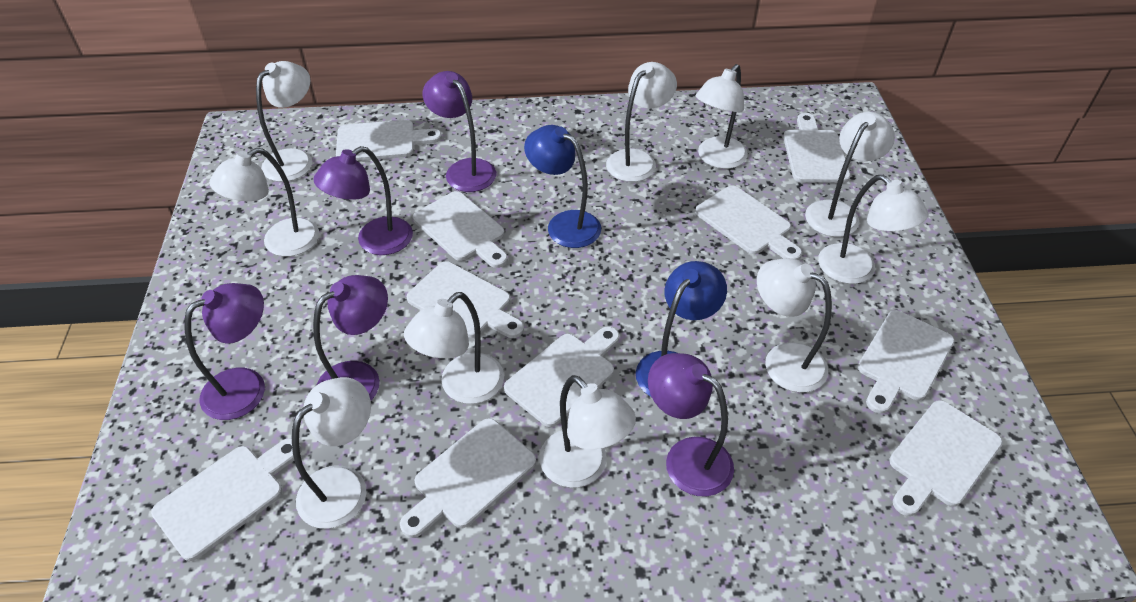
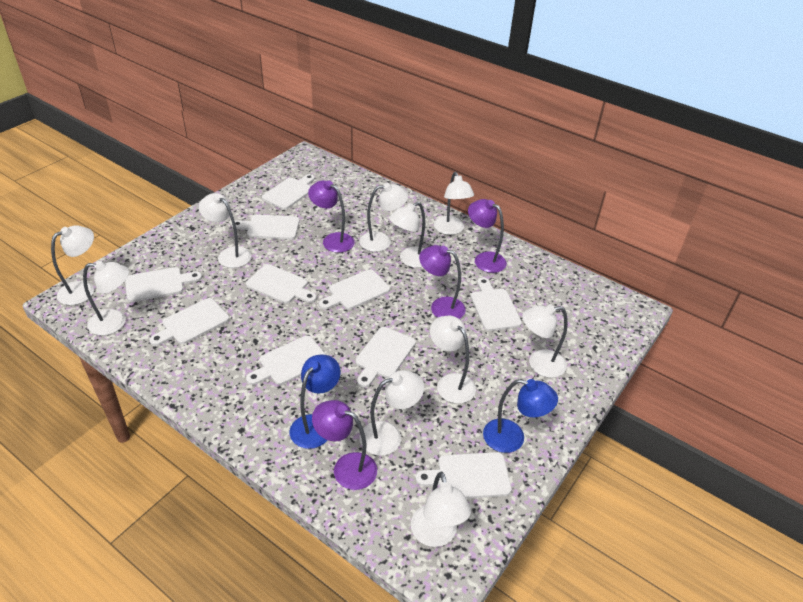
purple lamp: 5 -> 4

